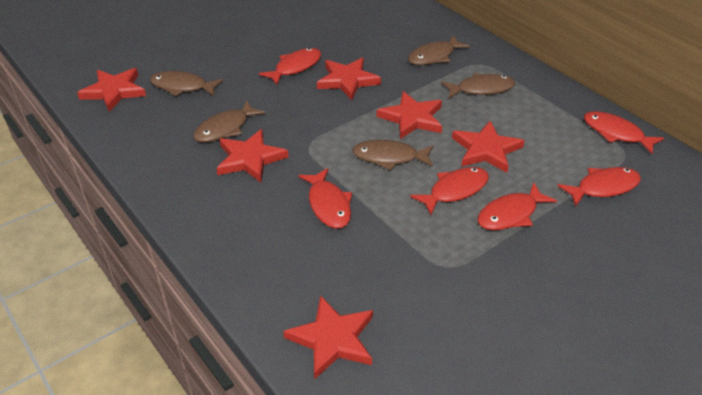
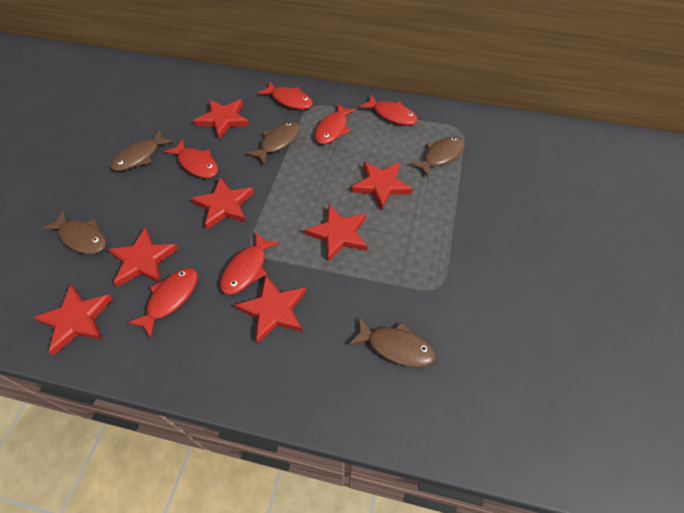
red star: 6 -> 7

